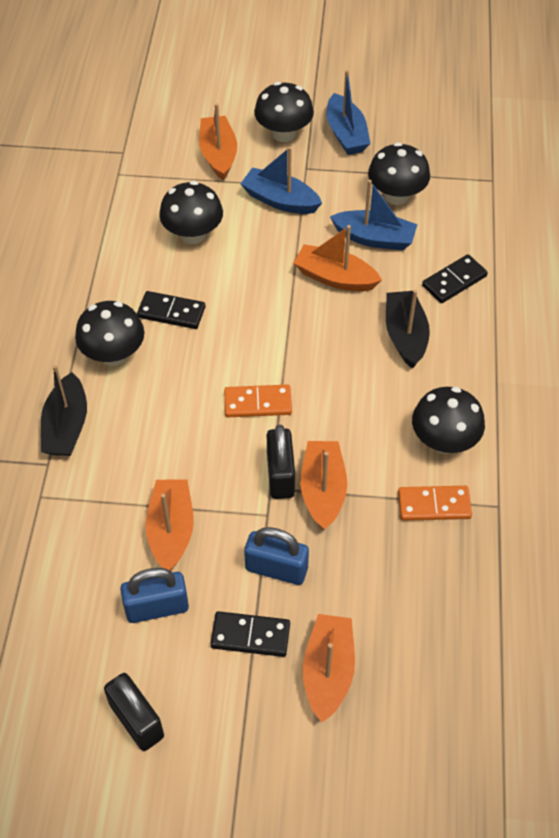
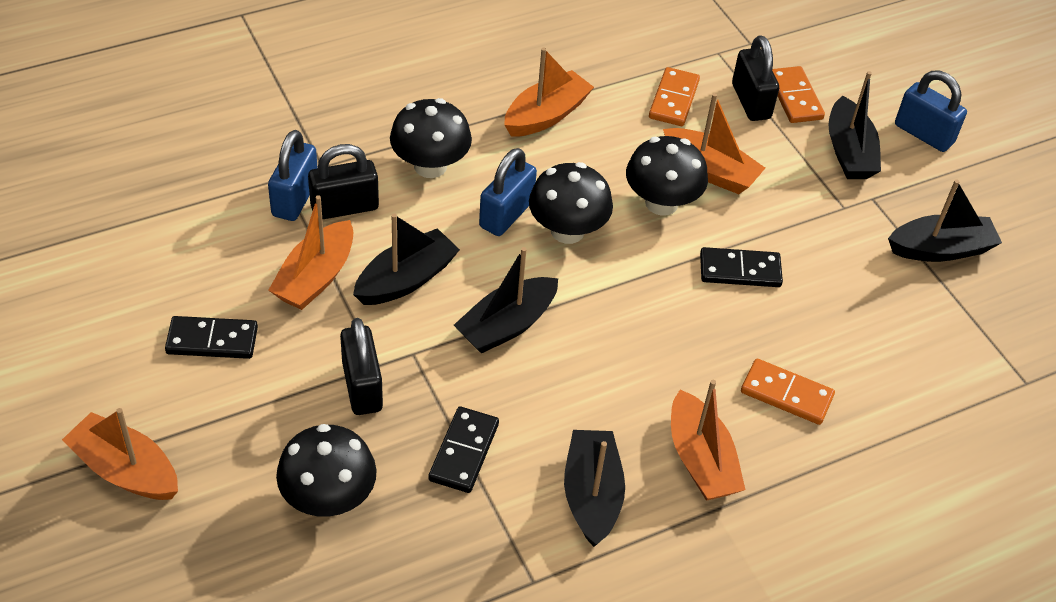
black boat: 2 -> 5
black mushroom: 5 -> 4
black padlock: 2 -> 3
blue boat: 3 -> 0
blue padlock: 2 -> 3
orange domino: 2 -> 3

